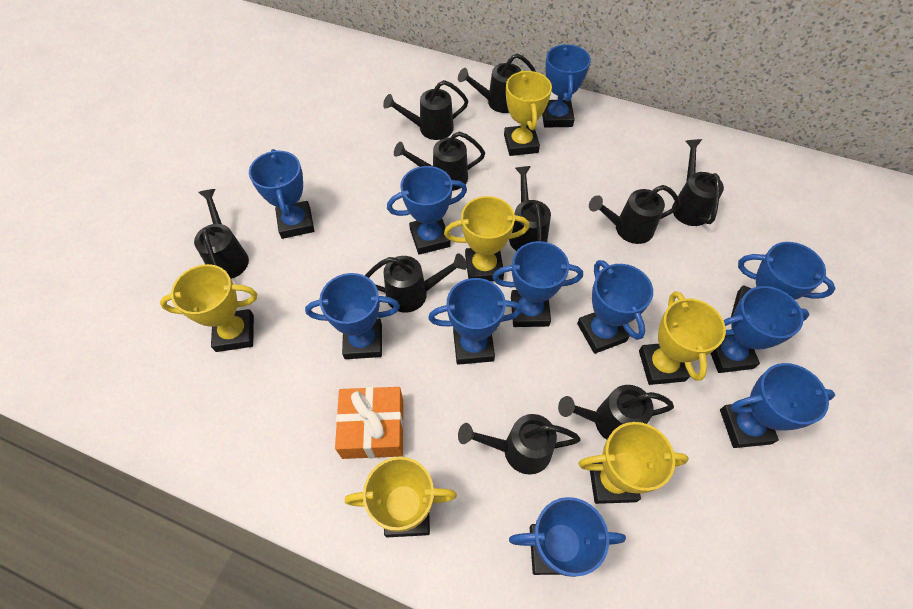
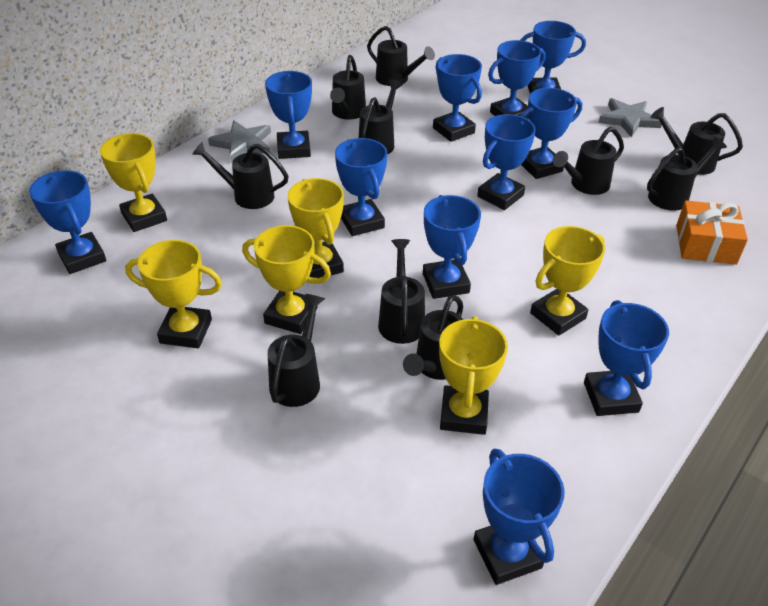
grey star: 0 -> 2

